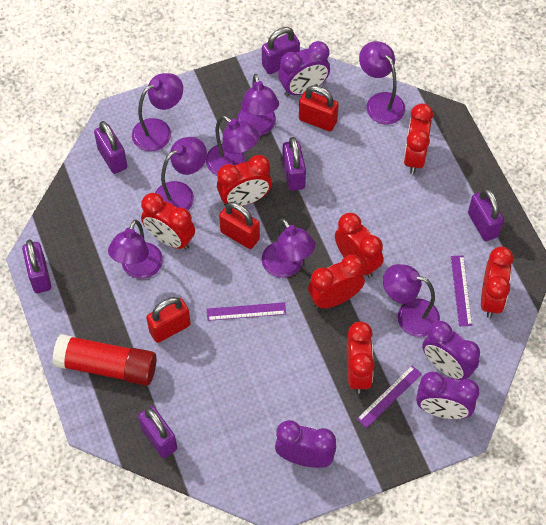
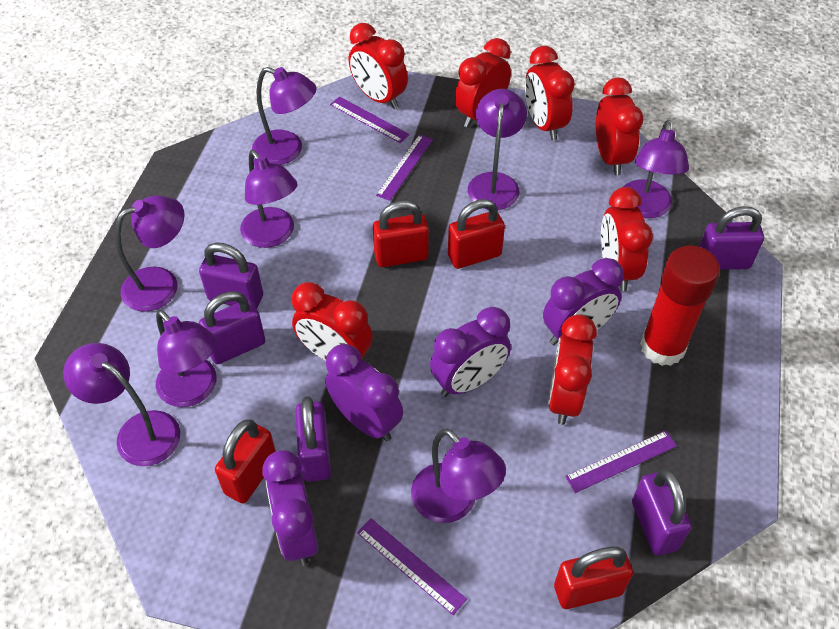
purple padlock: 6 -> 5
purple ruler: 3 -> 4
red padlock: 3 -> 4

